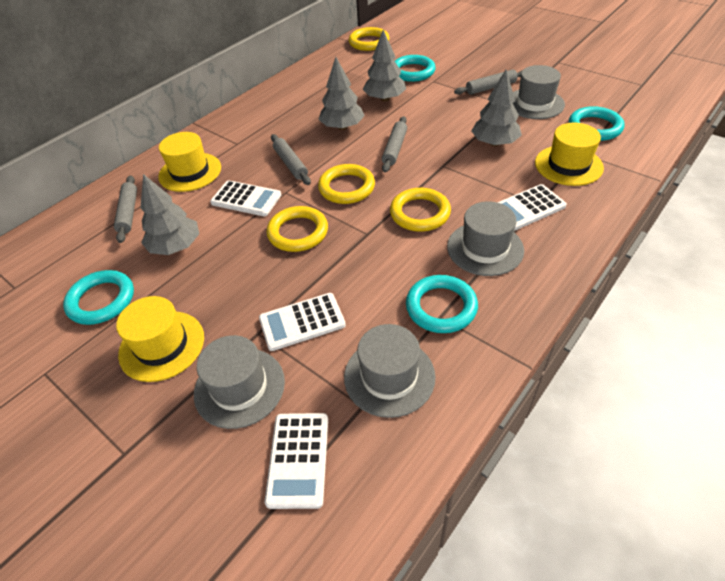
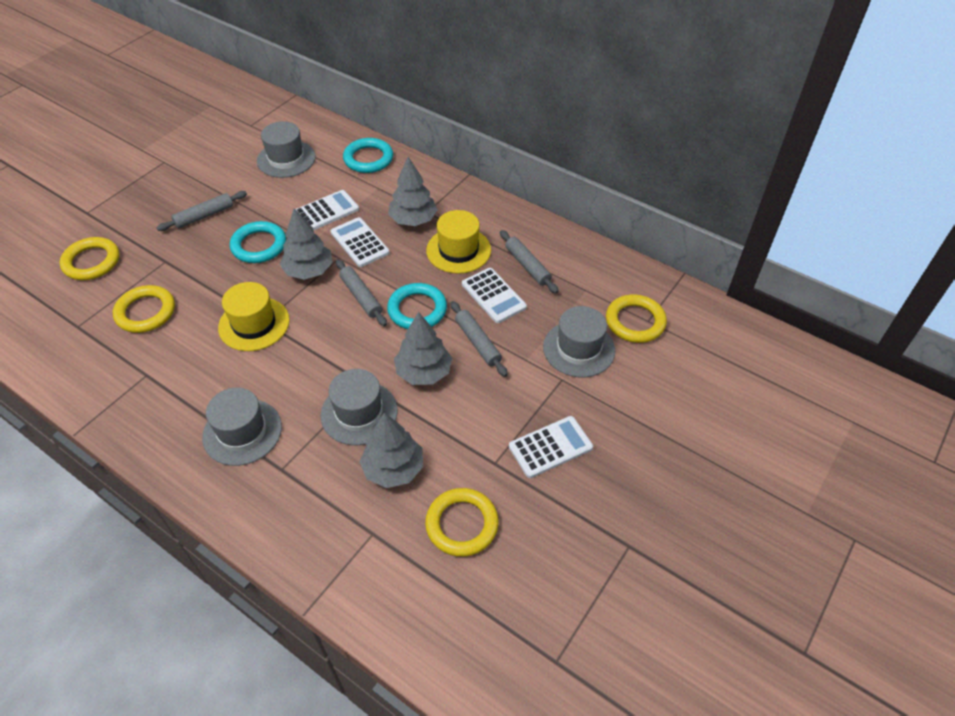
turquoise ring: 4 -> 3
yellow hat: 3 -> 2

